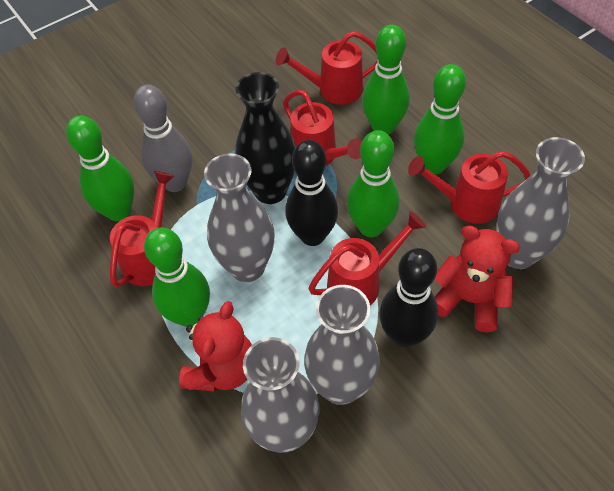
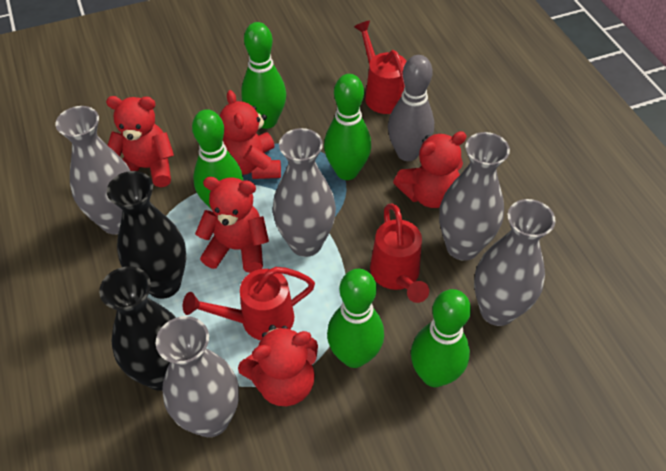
black bowling pin: 2 -> 0
black vase: 1 -> 2
grey vase: 4 -> 5
red teddy bear: 2 -> 5
red watering can: 5 -> 3

